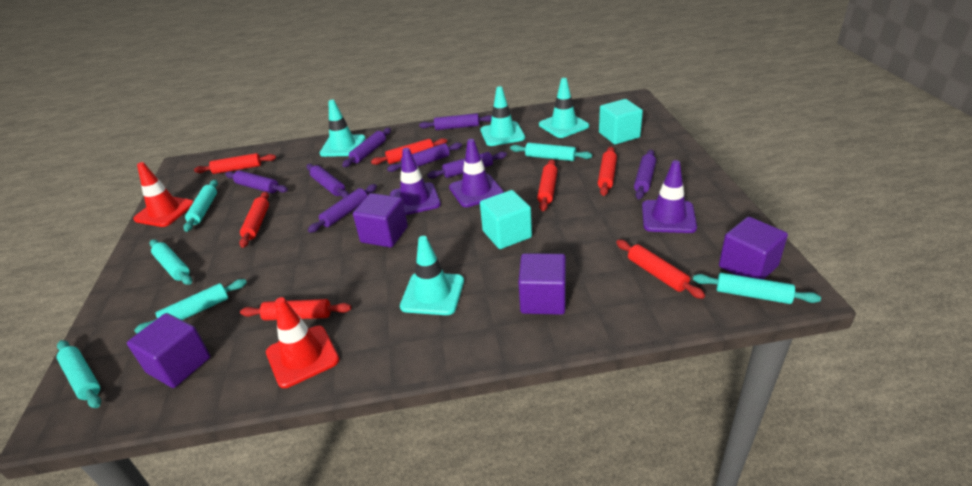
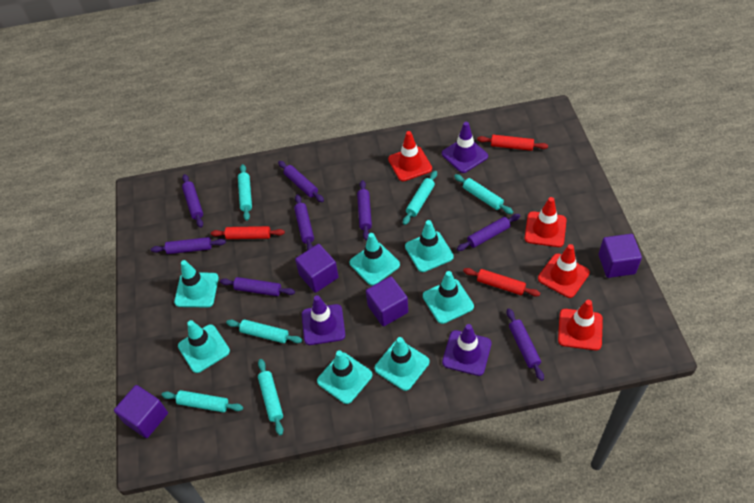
red rolling pin: 7 -> 3
red traffic cone: 2 -> 4
turquoise cube: 2 -> 0
turquoise traffic cone: 4 -> 7

